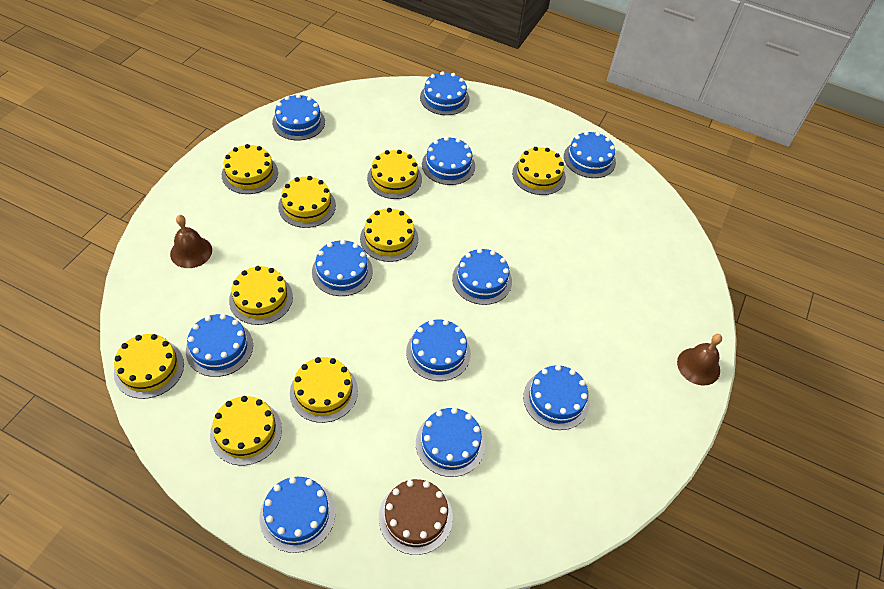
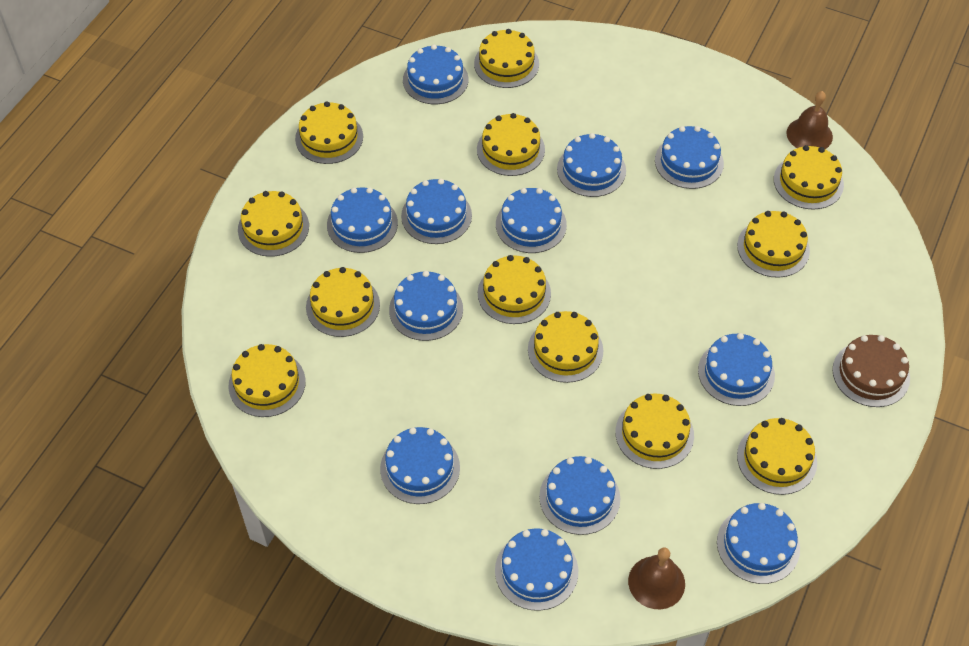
blue cake: 11 -> 12
yellow cake: 9 -> 12

